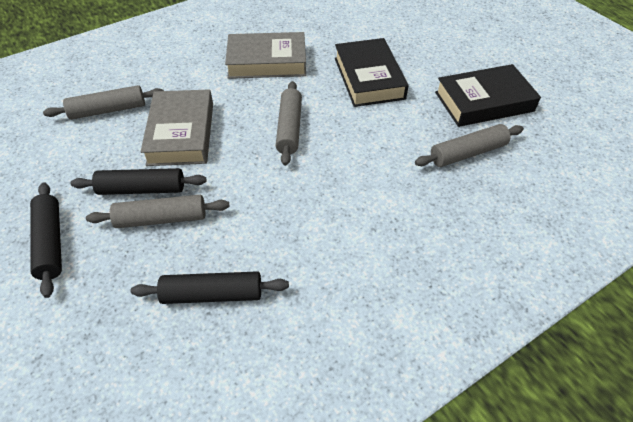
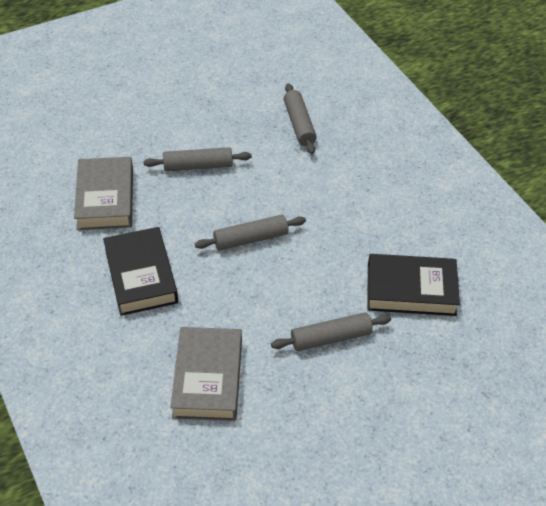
black rolling pin: 3 -> 0

